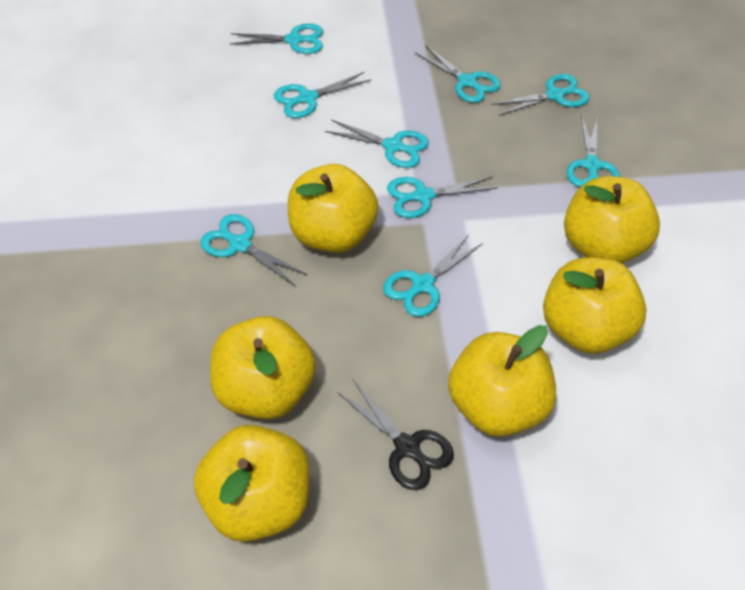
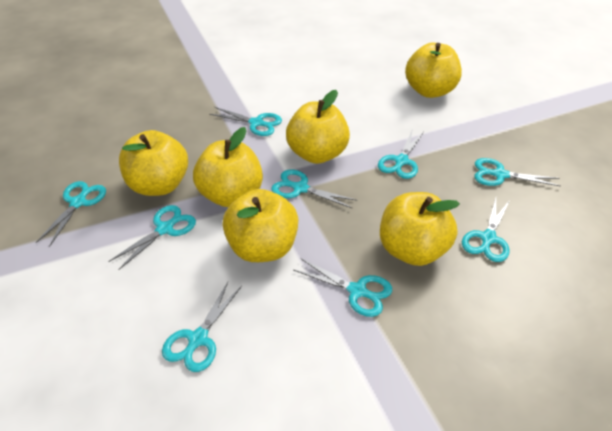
black scissors: 1 -> 0

